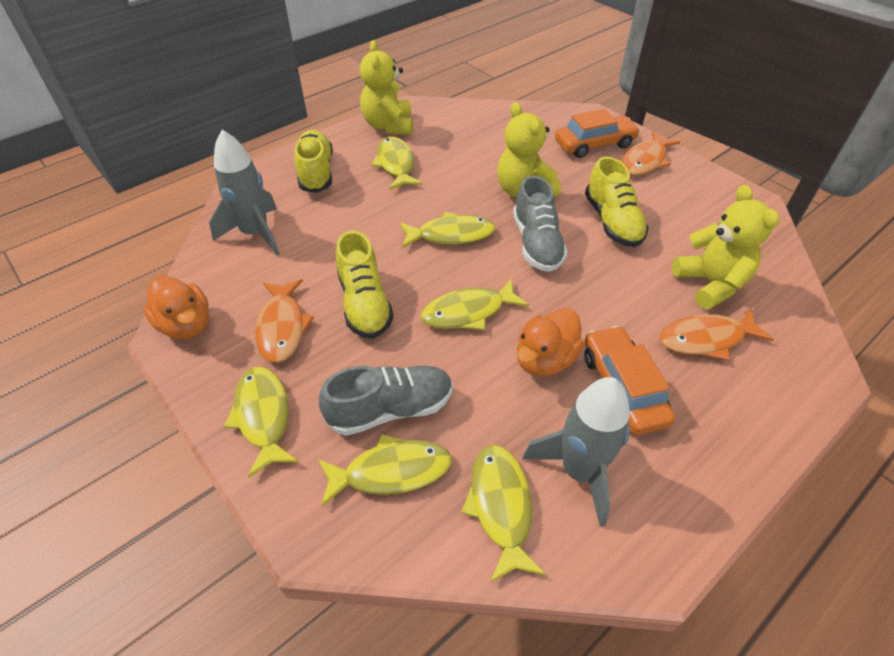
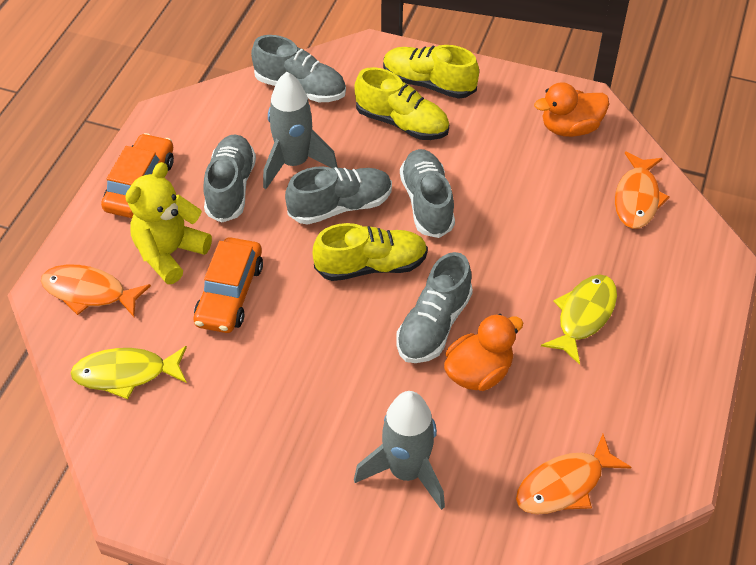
grey shoe: 2 -> 5
yellow fish: 6 -> 2
yellow teddy bear: 3 -> 1

